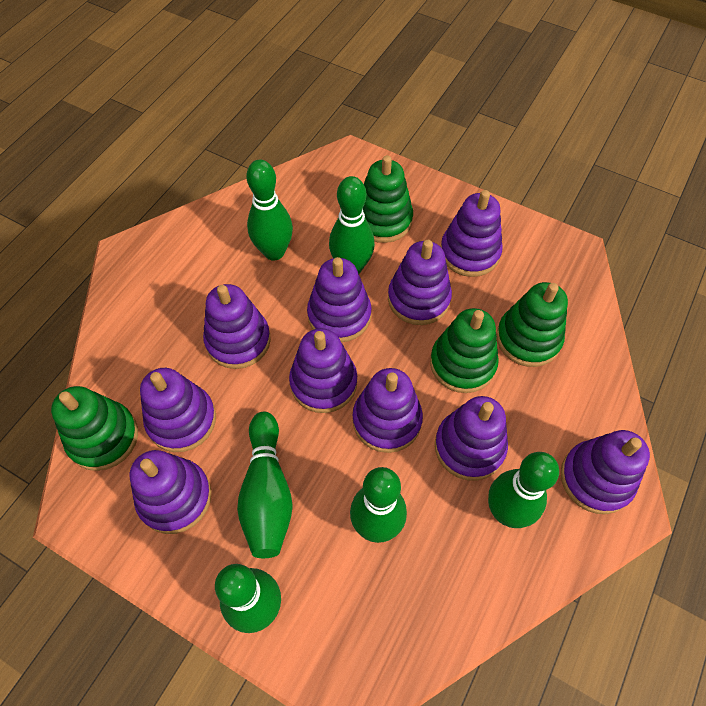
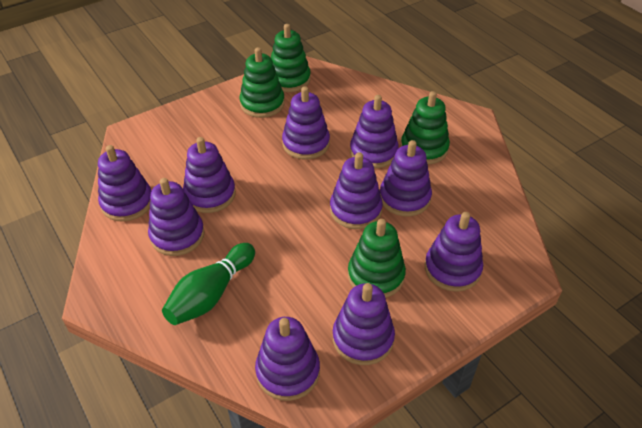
green bowling pin: 6 -> 1

